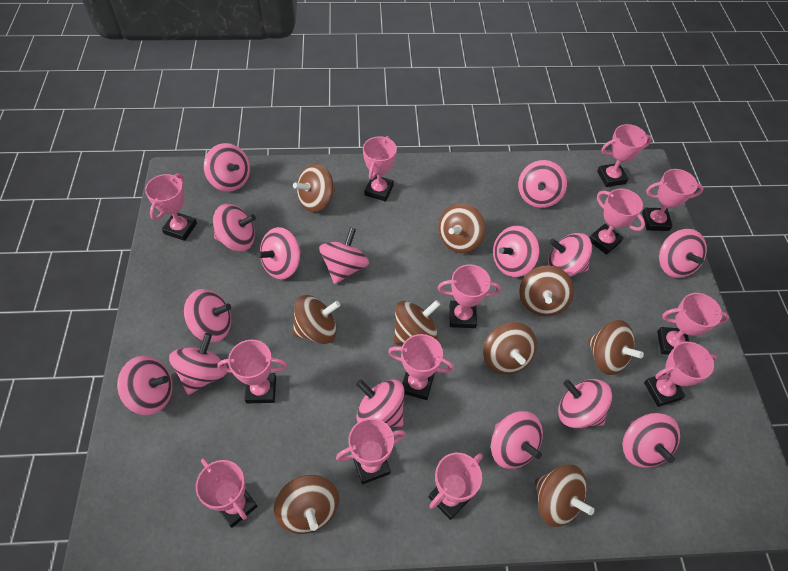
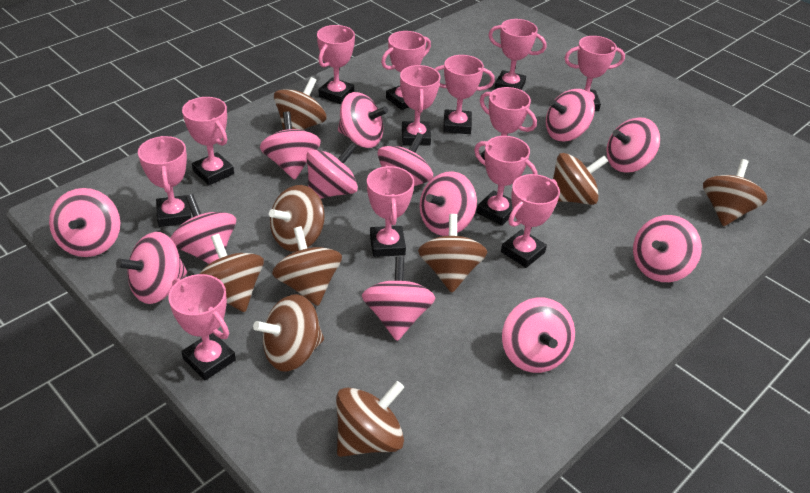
pink spinning top: 15 -> 13

